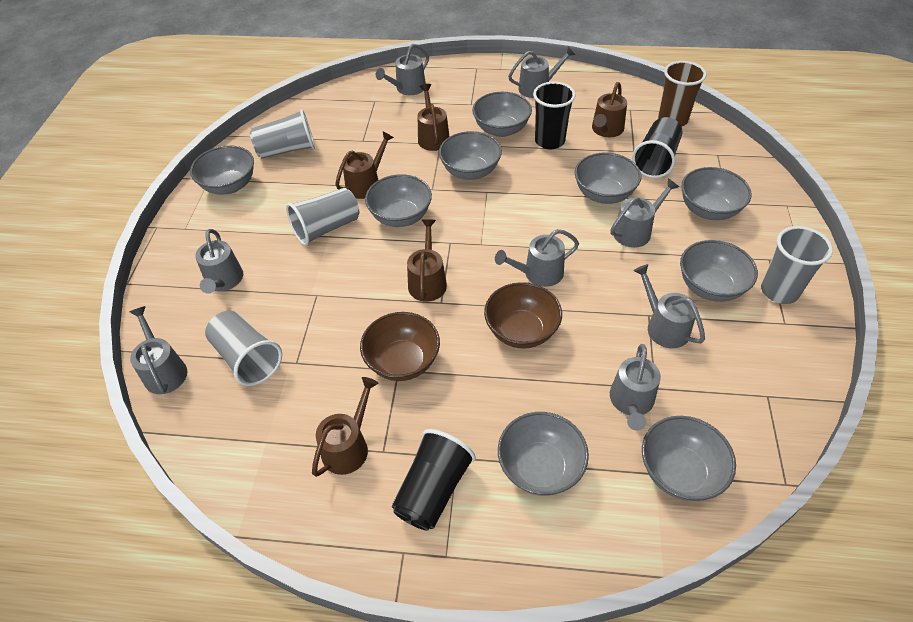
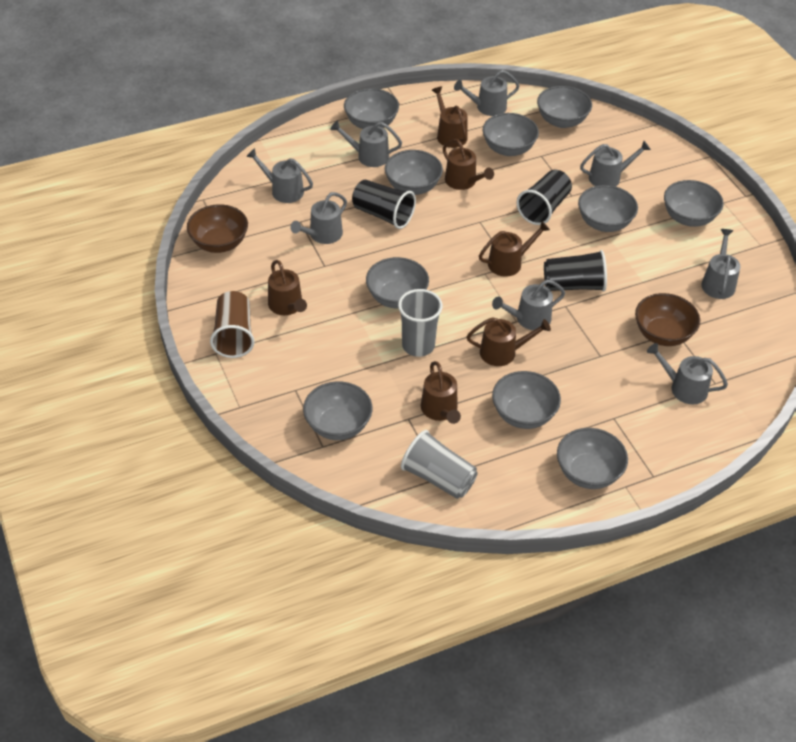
brown watering can: 5 -> 6
grey bowl: 9 -> 10
grey cup: 4 -> 2

